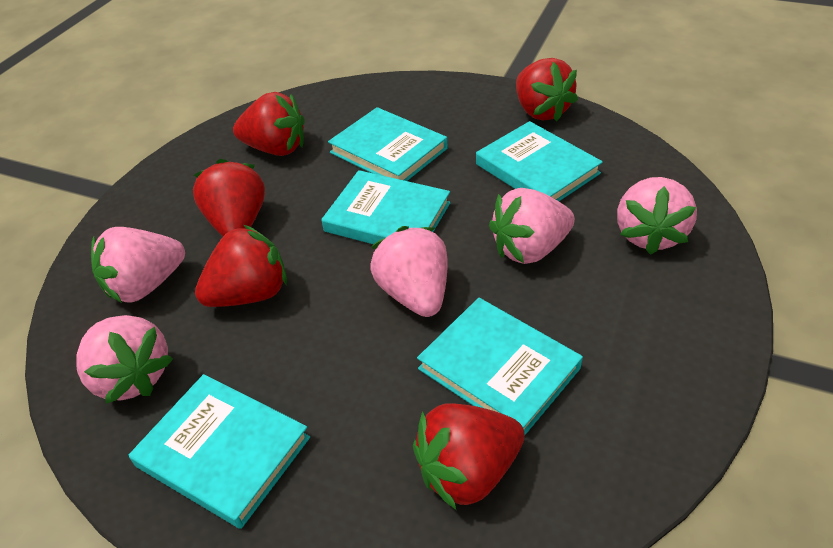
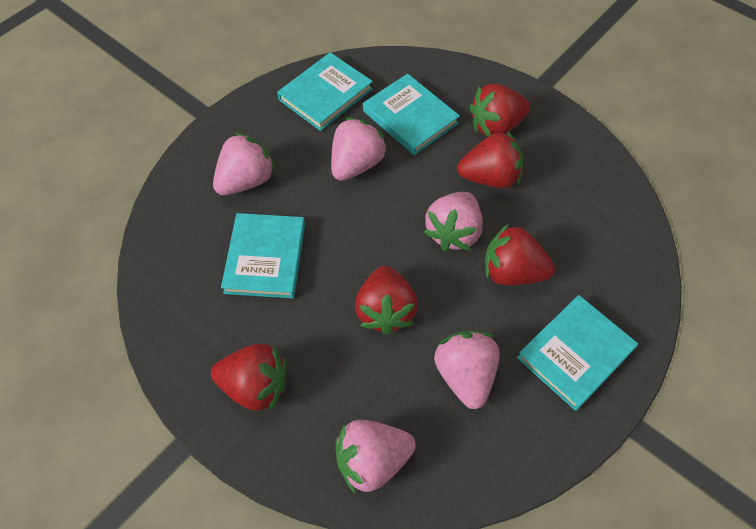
turquoise book: 5 -> 4

